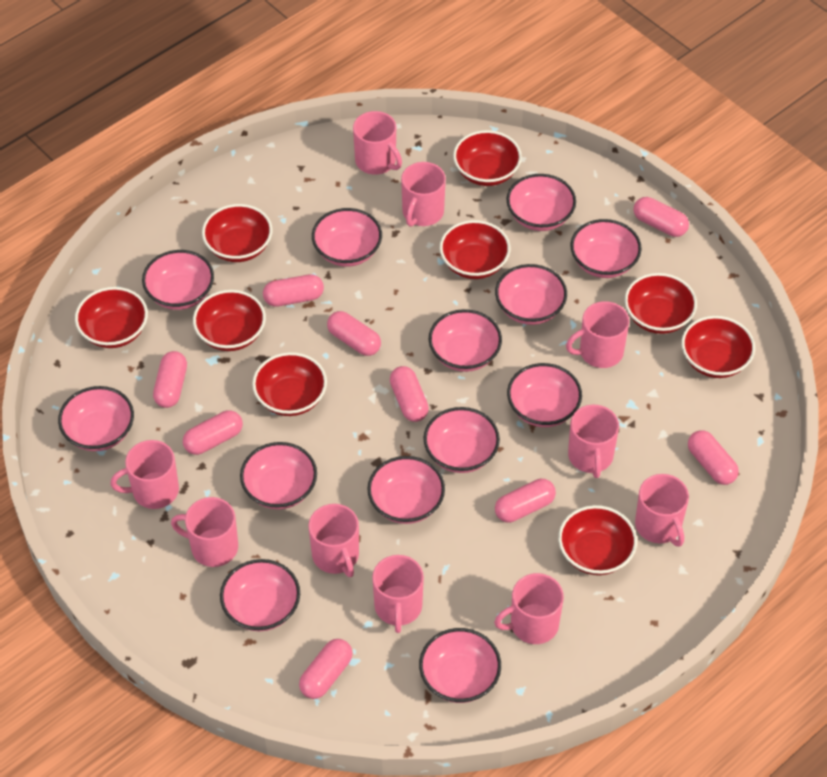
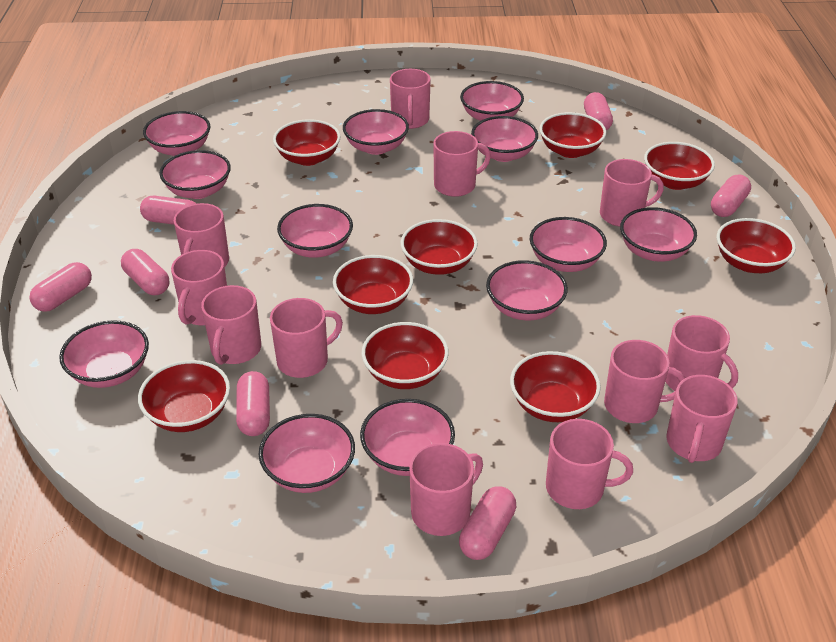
pink bowl: 13 -> 12
pink capsule: 9 -> 7
pink mug: 10 -> 12

